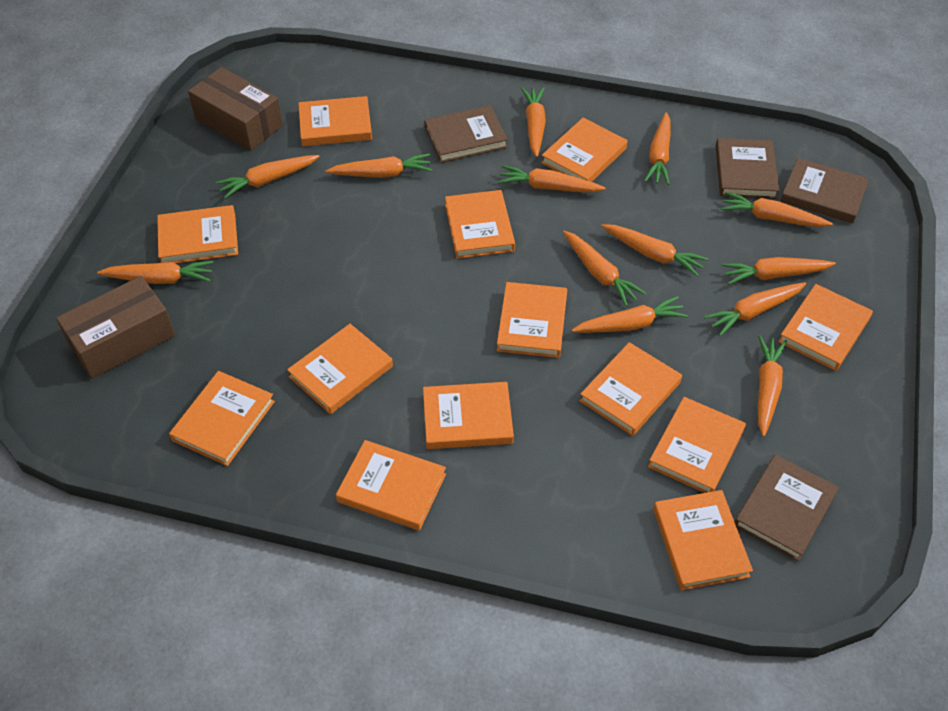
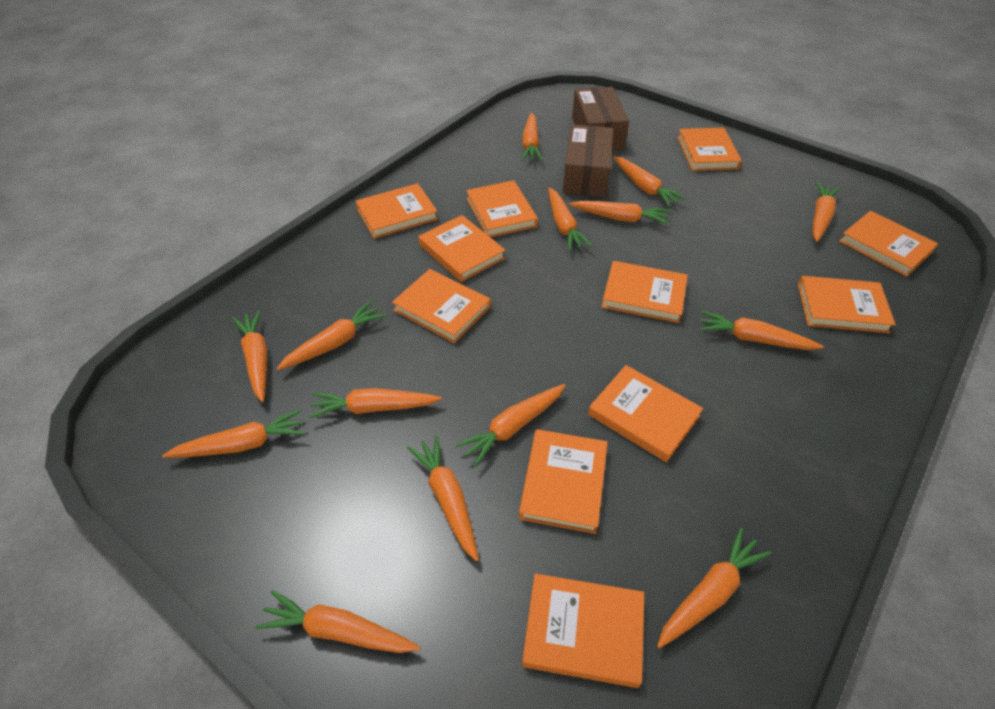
brown book: 4 -> 0
orange book: 13 -> 11
orange carrot: 13 -> 14

